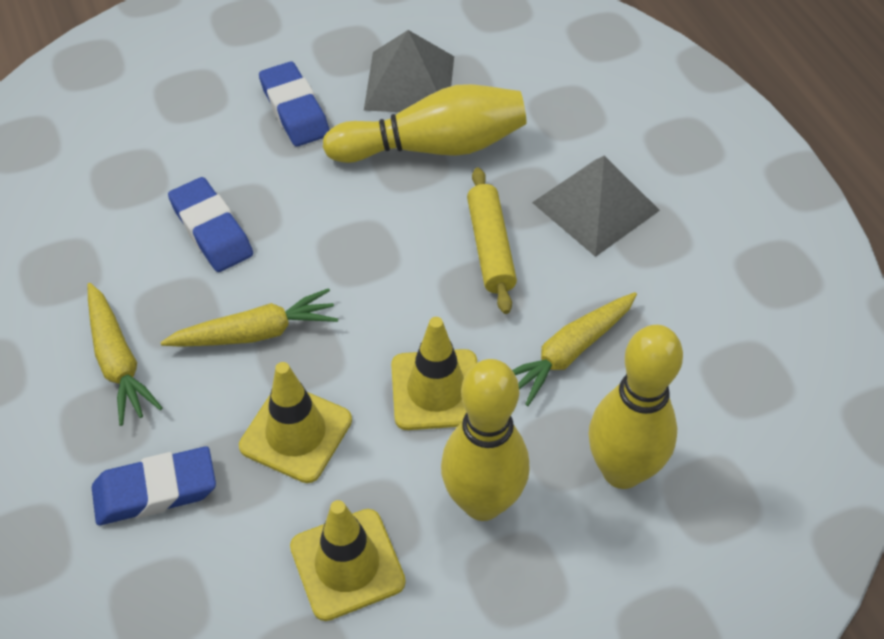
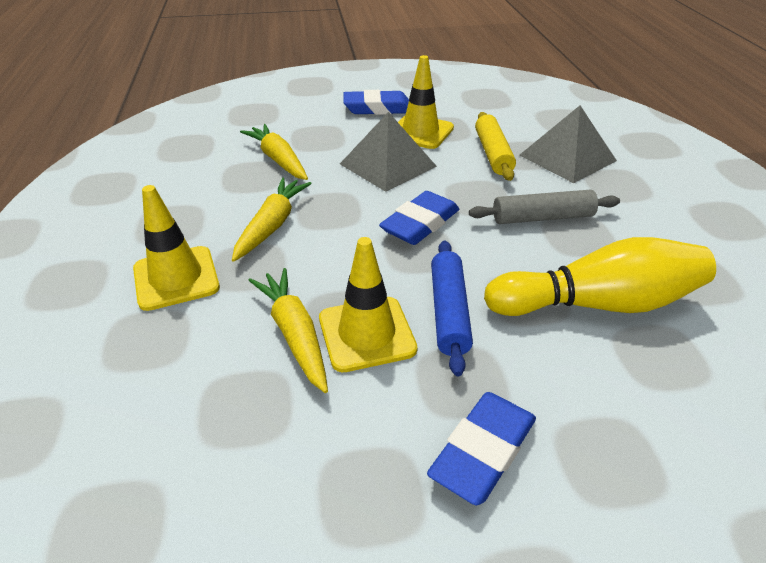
blue rolling pin: 0 -> 1
grey rolling pin: 0 -> 1
yellow bowling pin: 3 -> 1

